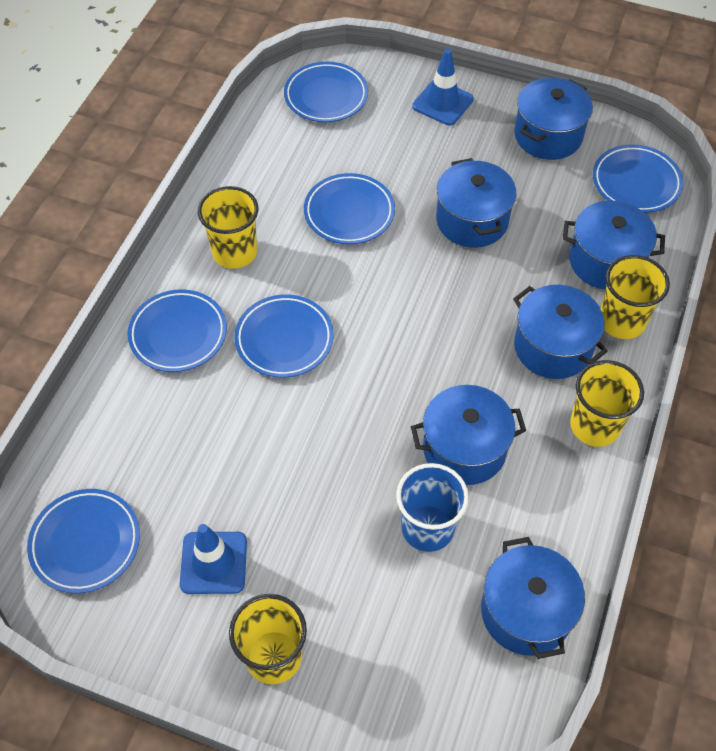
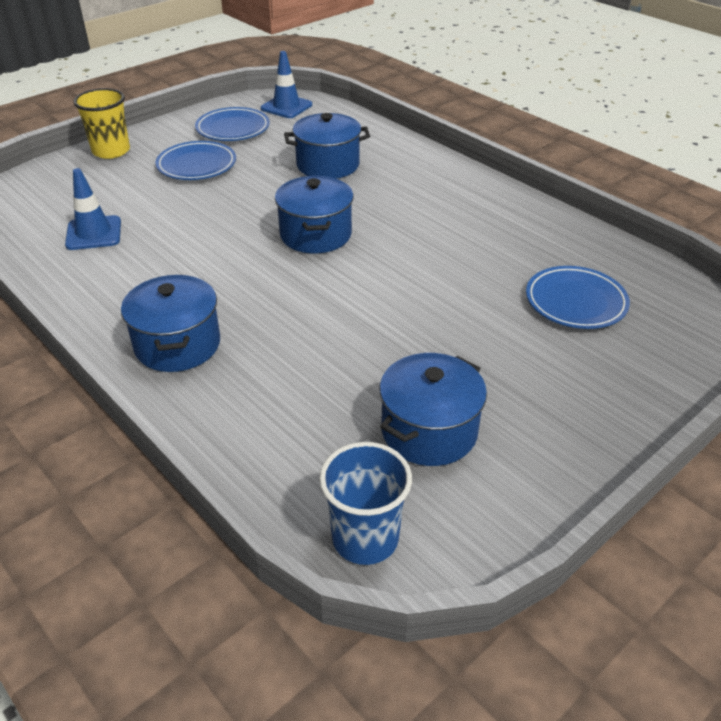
blue plate: 6 -> 3
blue pot: 6 -> 4
yellow cup: 4 -> 1

